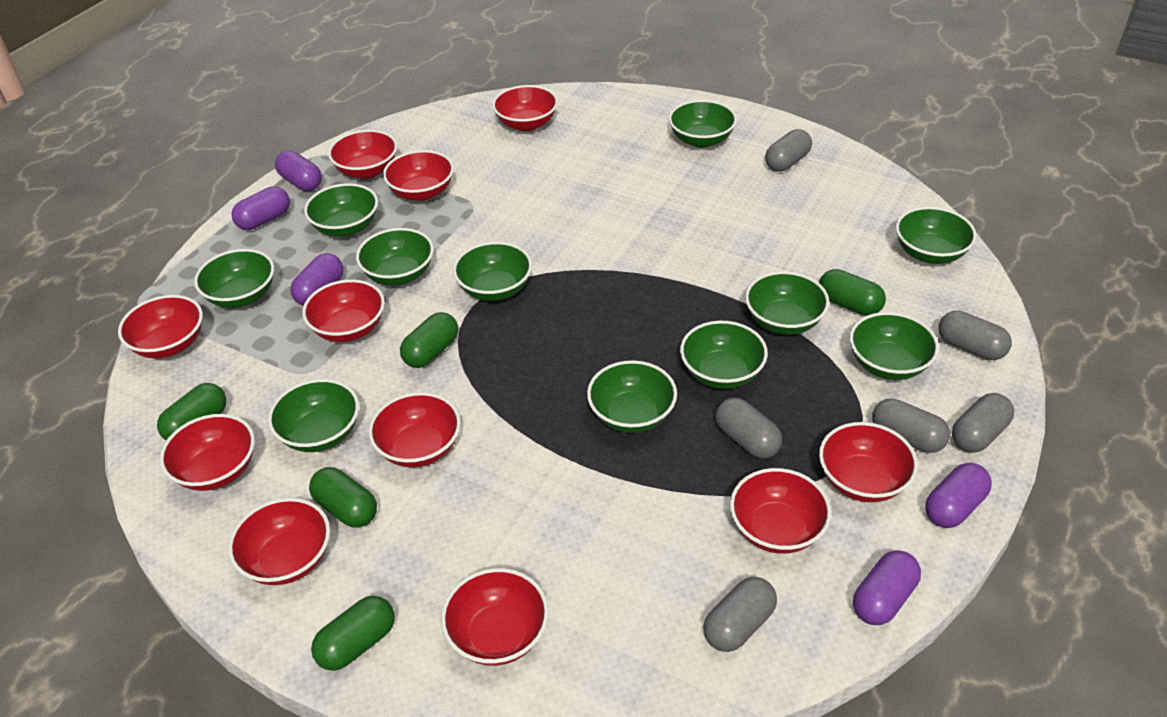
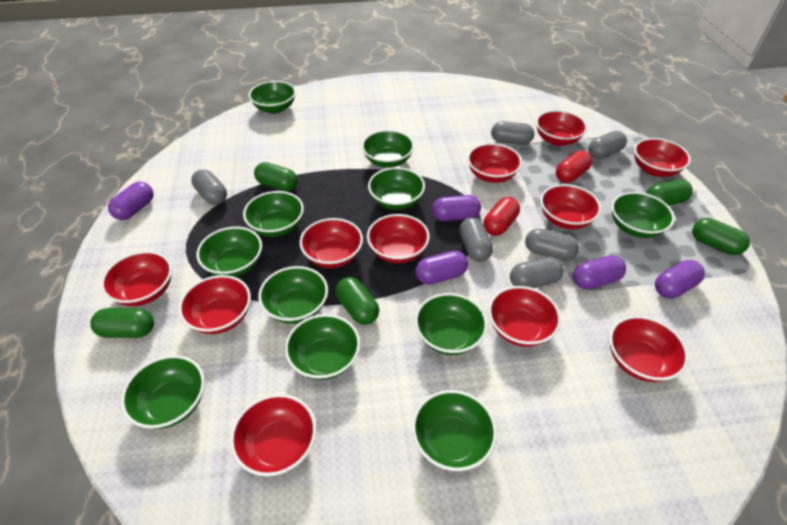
red capsule: 0 -> 2

